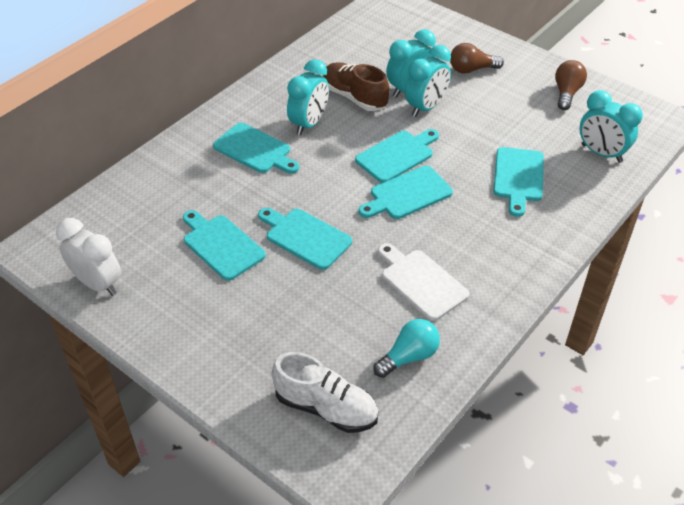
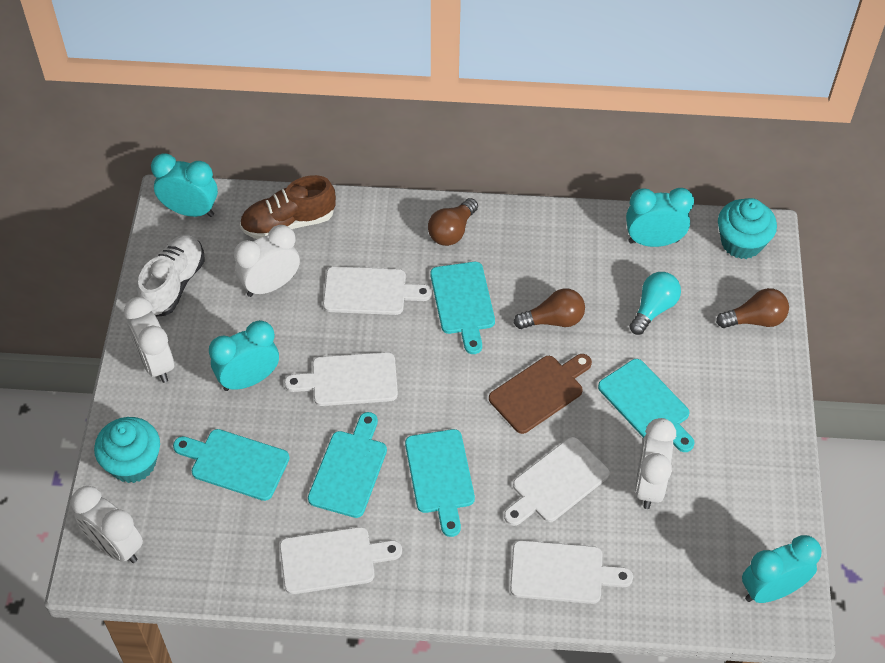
brown cutting board: 0 -> 1
brown light bulb: 2 -> 3
turquoise cupcake: 0 -> 2
turquoise cutting board: 6 -> 5
white clock: 1 -> 4
white cutting board: 1 -> 5

